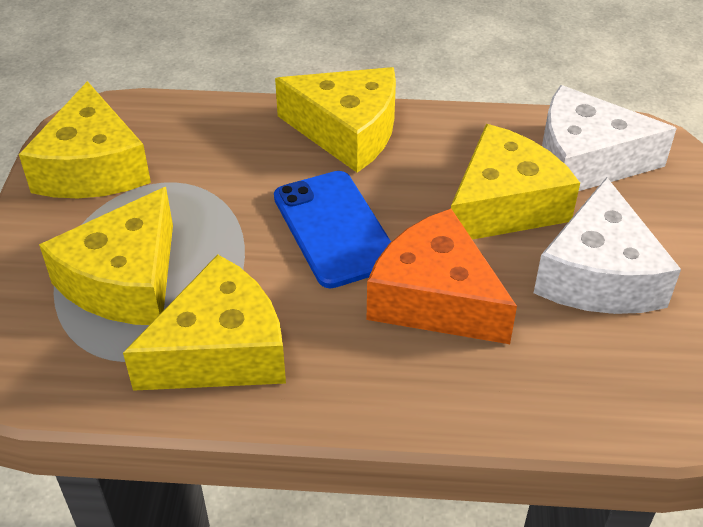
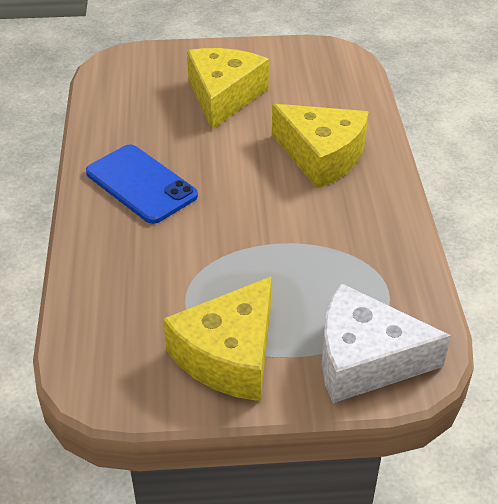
orange cheese: 1 -> 0
white cheese: 2 -> 1
yellow cheese: 5 -> 3

